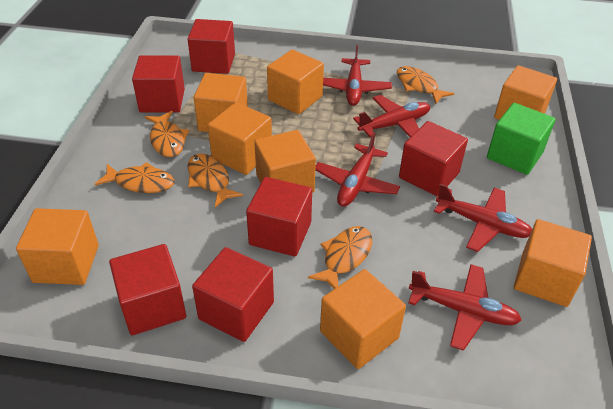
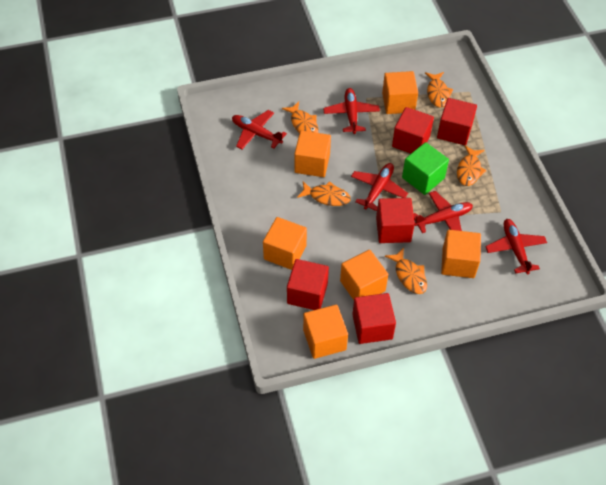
orange cube: 8 -> 6
red cube: 6 -> 5

